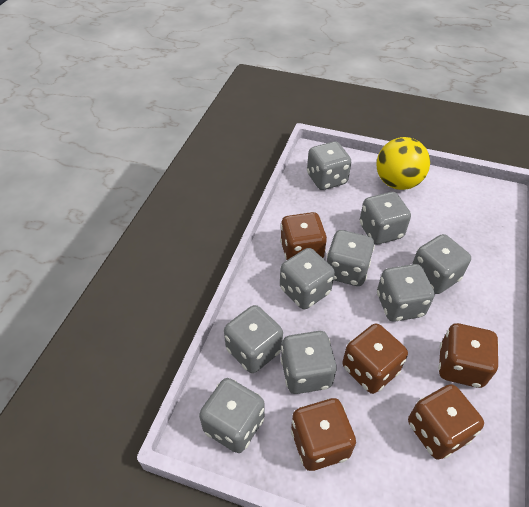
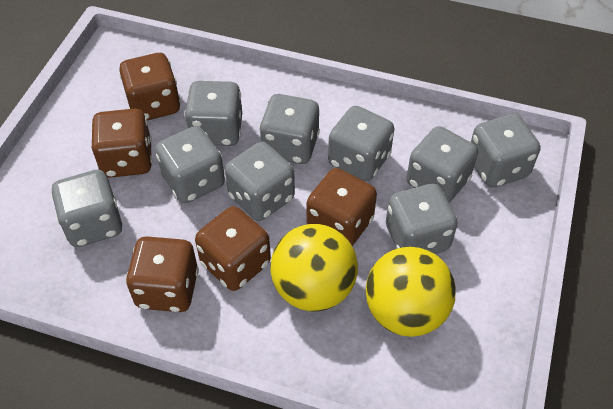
yellow ball: 1 -> 2

